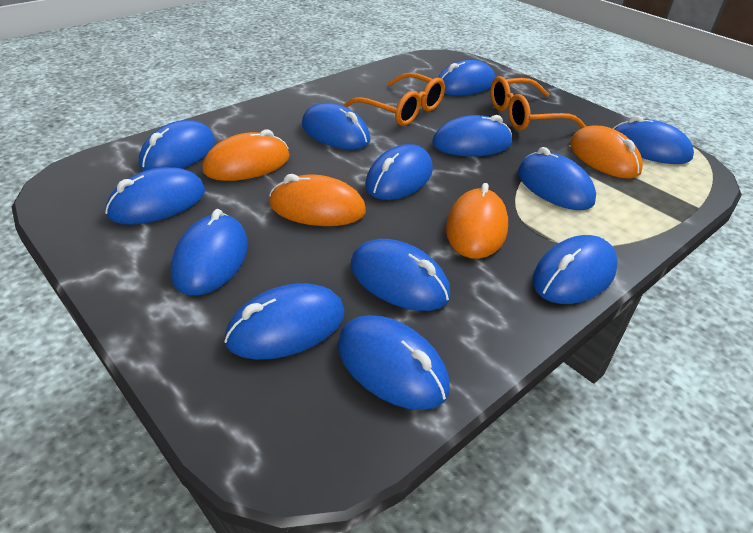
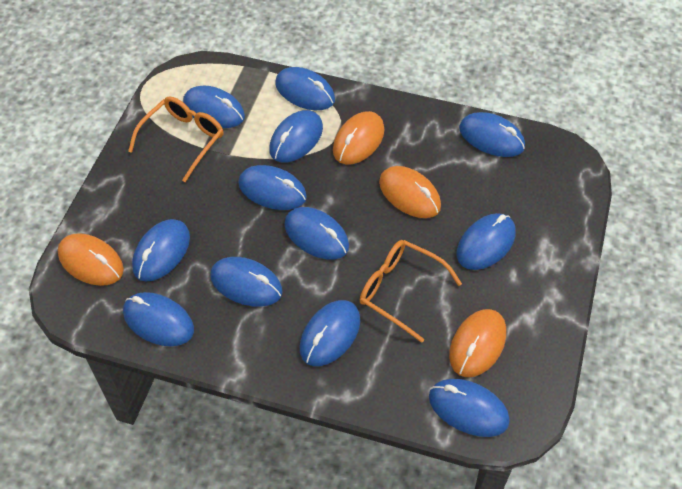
blue mouse: 13 -> 12

